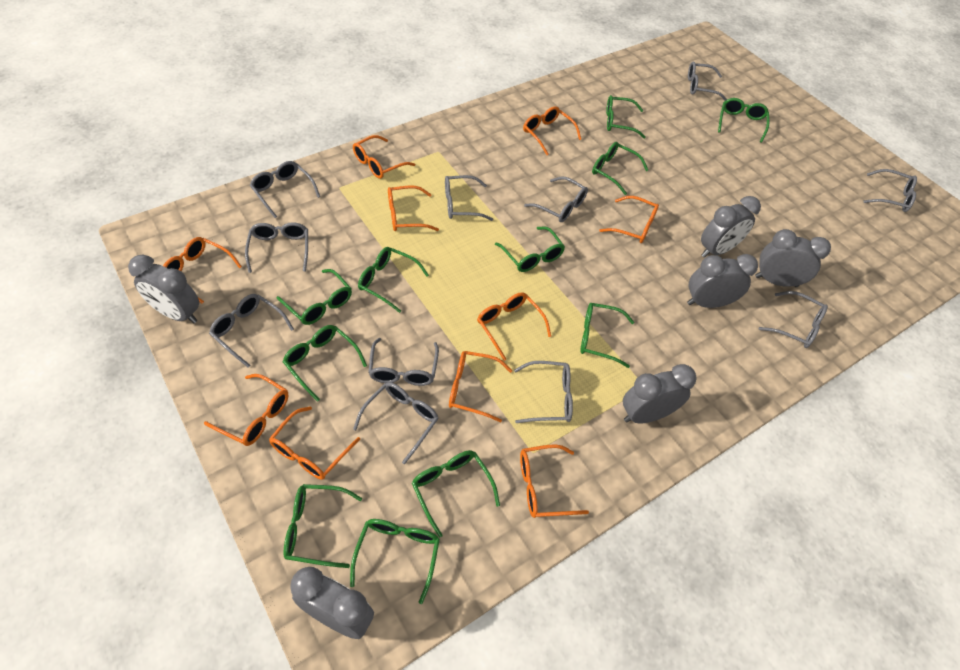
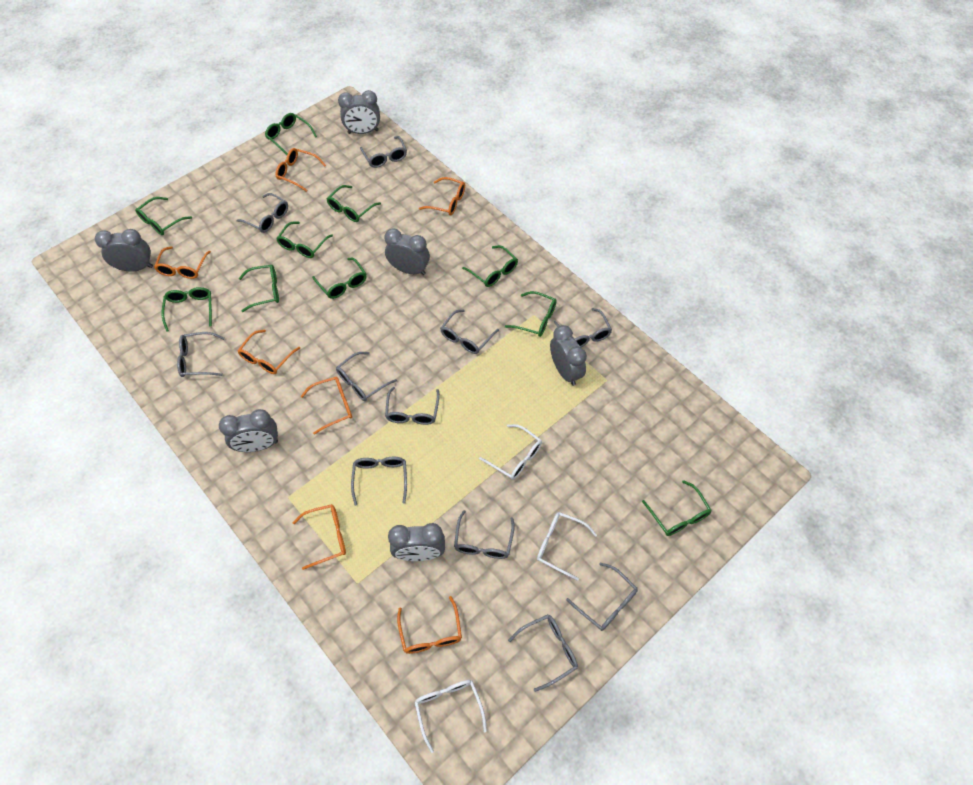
green glasses: 11 -> 10
orange glasses: 10 -> 7
white glasses: 0 -> 3

